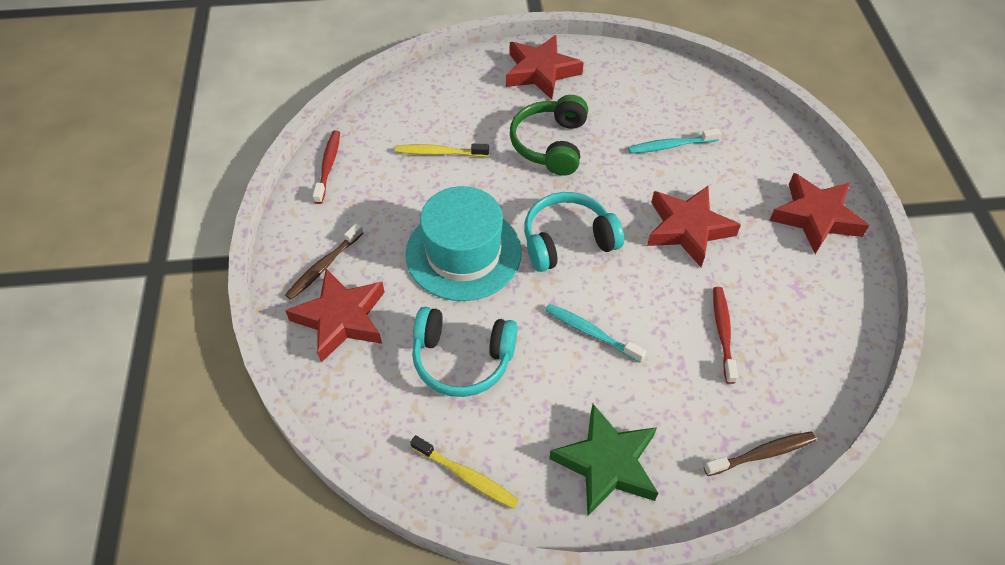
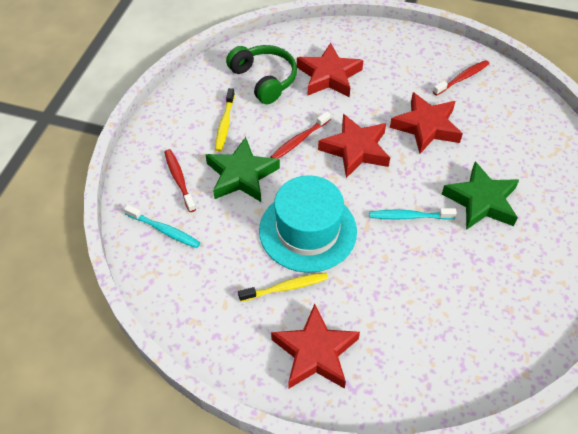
brown toothbrush: 2 -> 0
green star: 1 -> 2
red toothbrush: 2 -> 3
turquoise headphones: 2 -> 0

